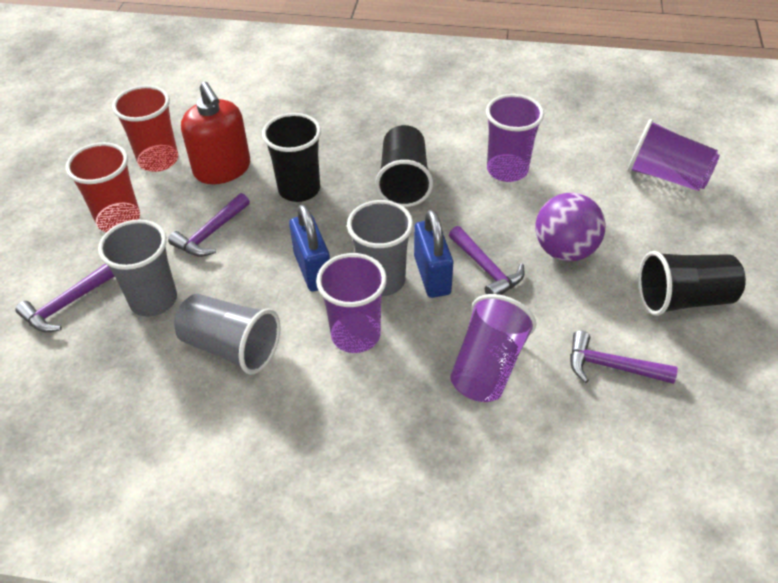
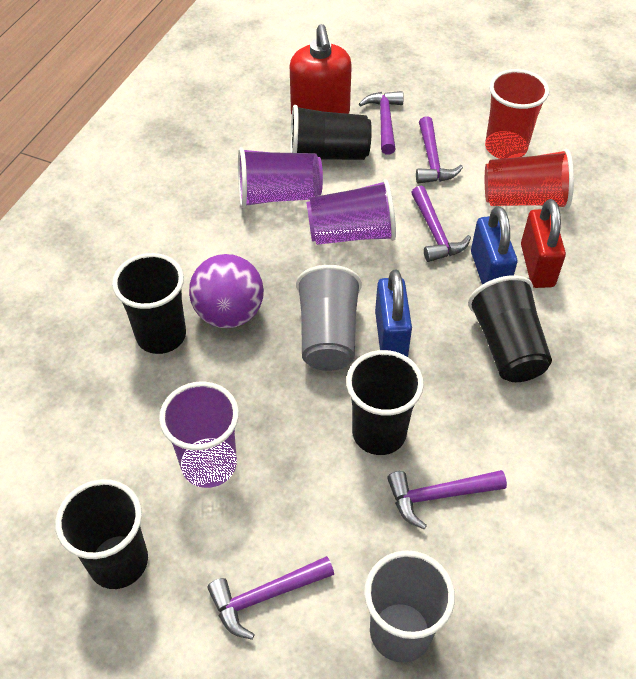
black cup: 3 -> 5
grey cup: 3 -> 2
purple cup: 4 -> 3
purple hammer: 4 -> 5
red padlock: 0 -> 1

